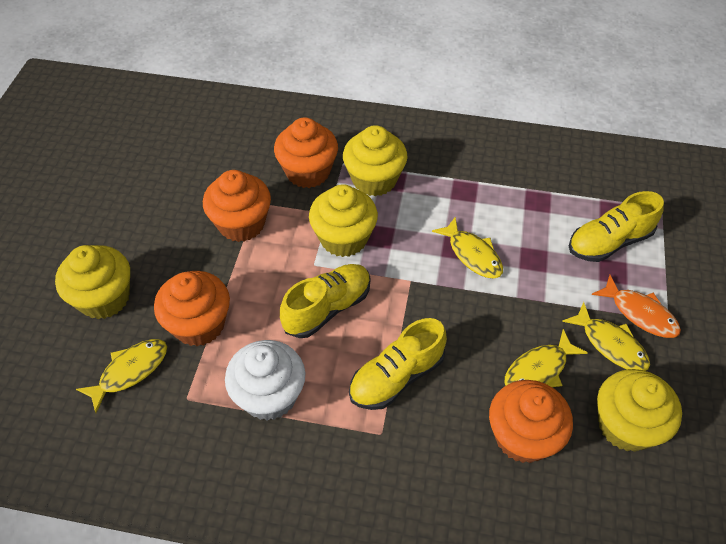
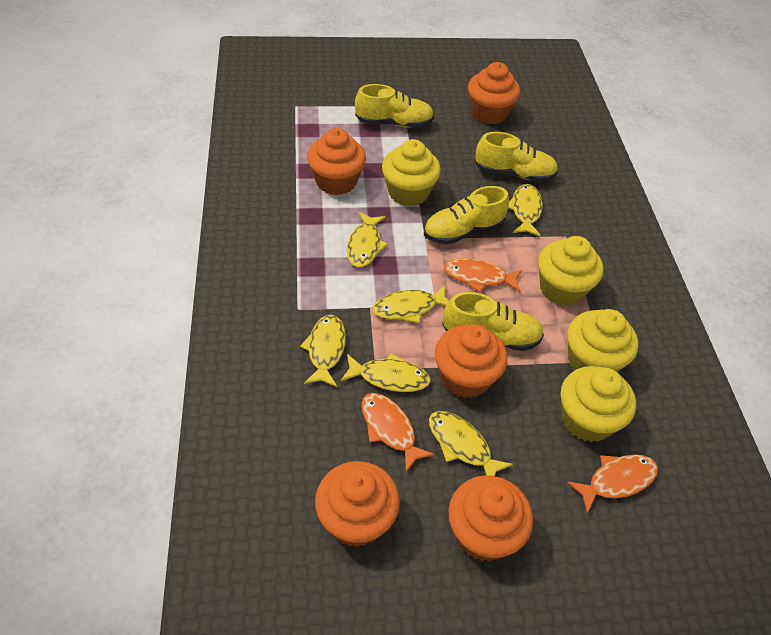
orange cupcake: 4 -> 5
orange fish: 1 -> 3
white cupcake: 1 -> 0
yellow fish: 4 -> 6
yellow shoe: 3 -> 4

